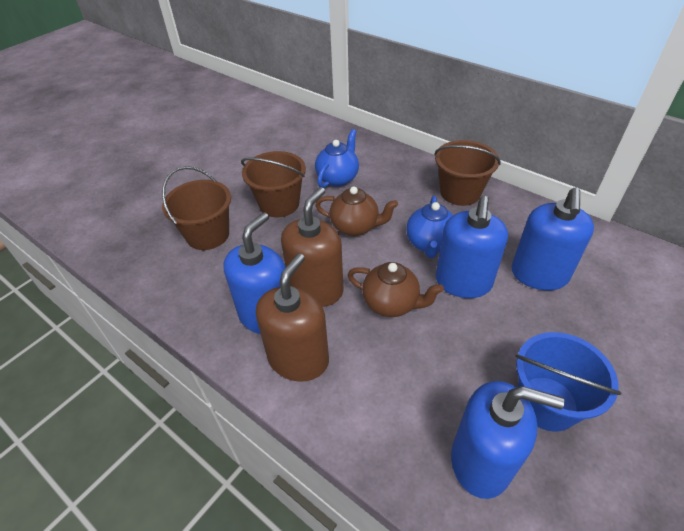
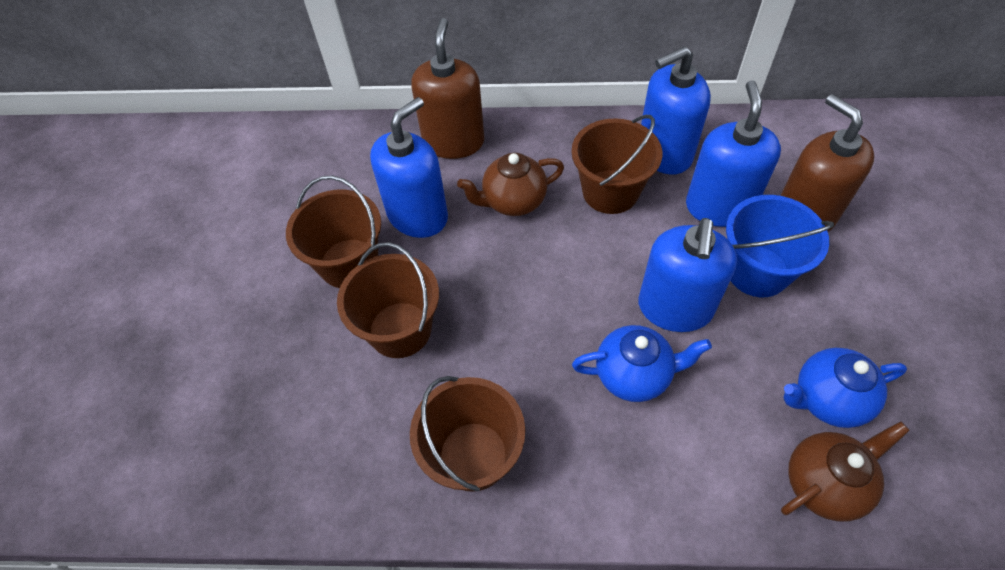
brown bucket: 3 -> 4

